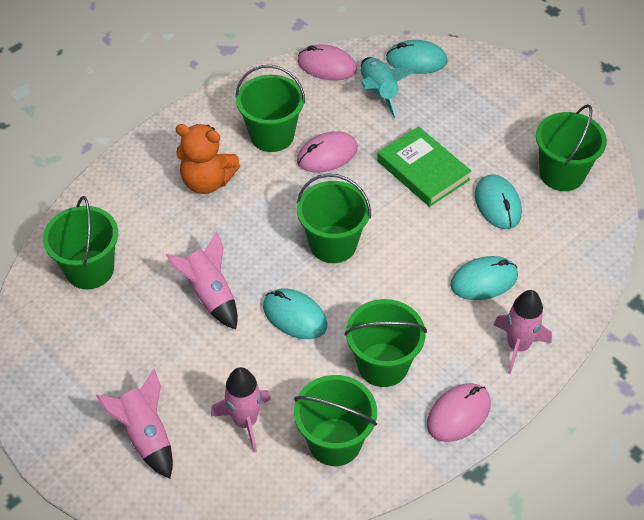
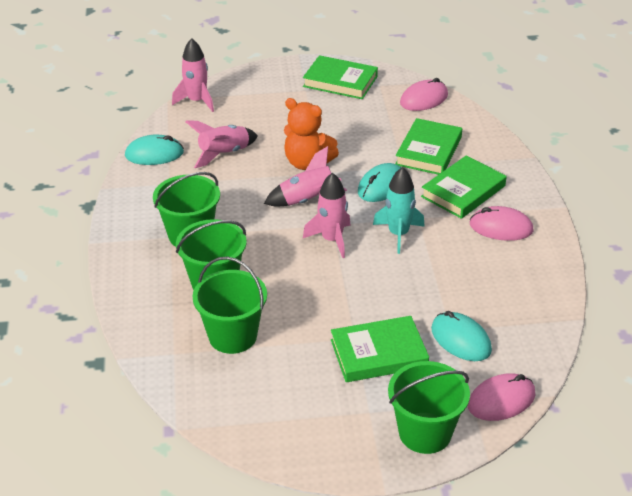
green book: 1 -> 4
green bucket: 6 -> 4
turquoise mouse: 4 -> 3

